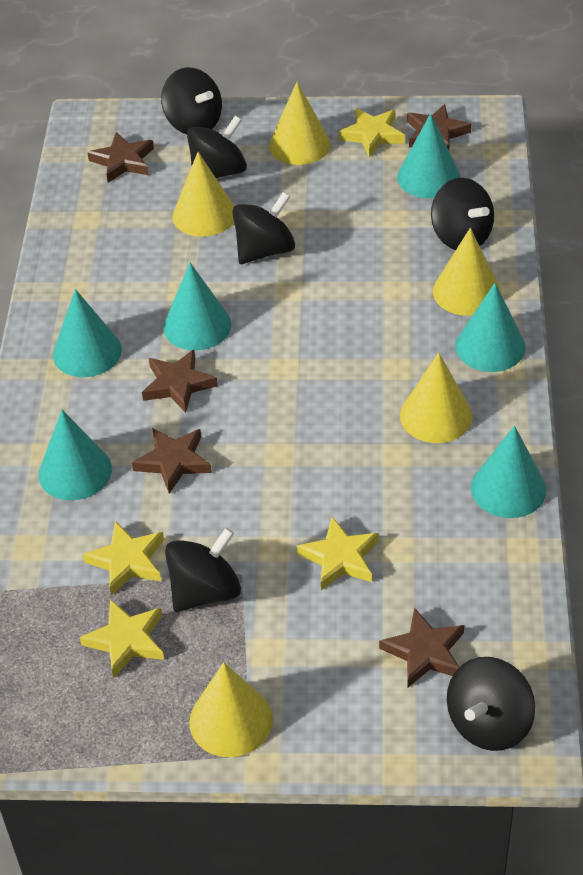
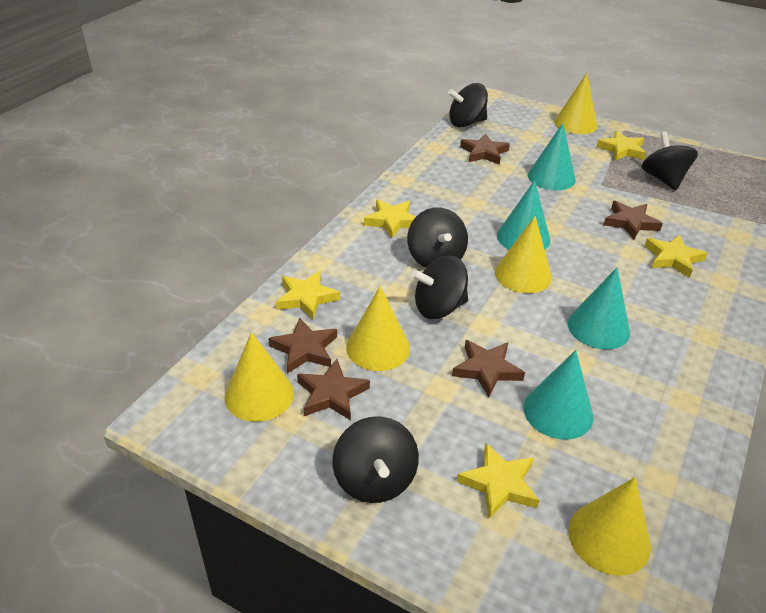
black spinning top: 6 -> 5
turquoise cone: 6 -> 4
yellow star: 4 -> 5

